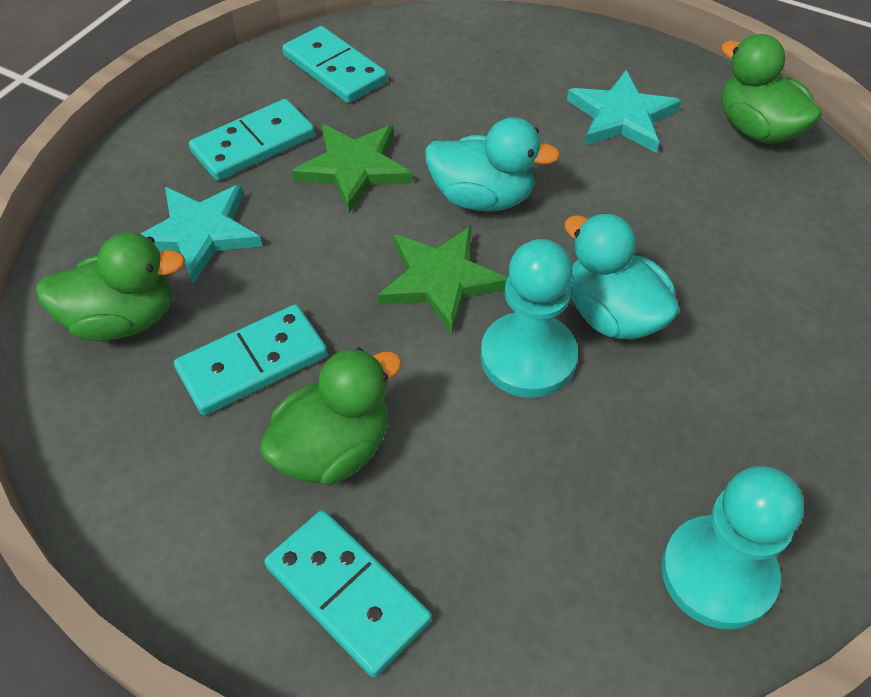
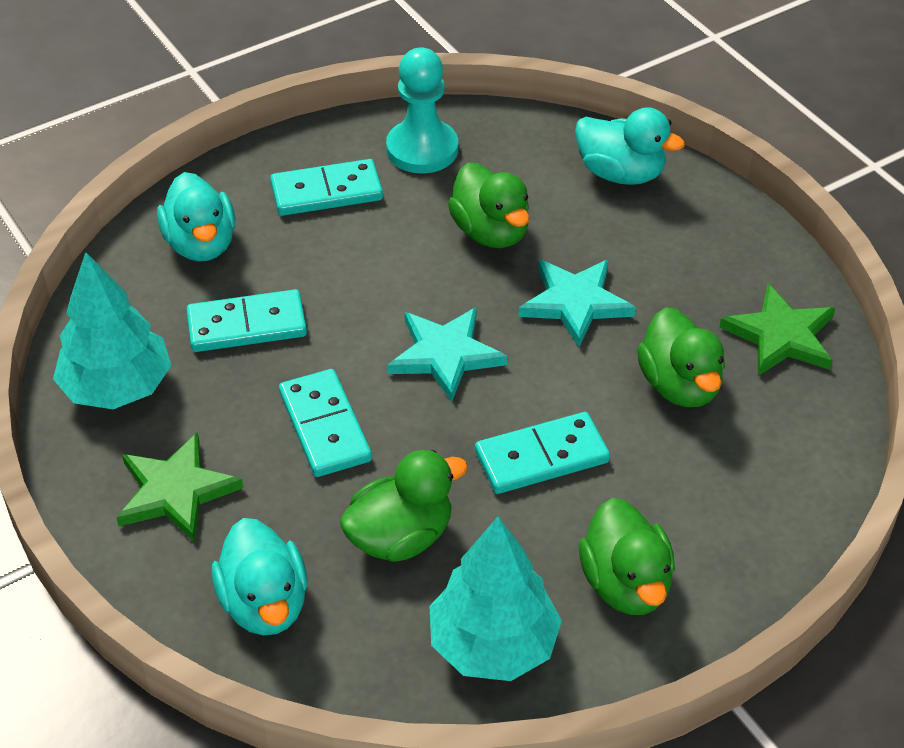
green duck: 3 -> 4
turquoise duck: 2 -> 3
turquoise pawn: 2 -> 1
turquoise tree: 0 -> 2

